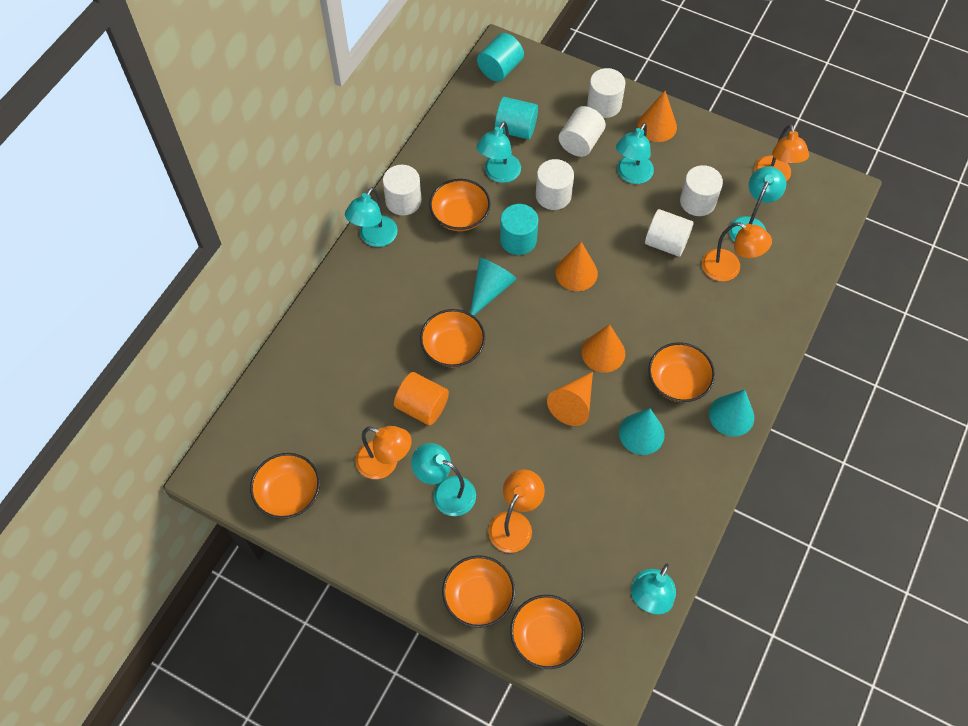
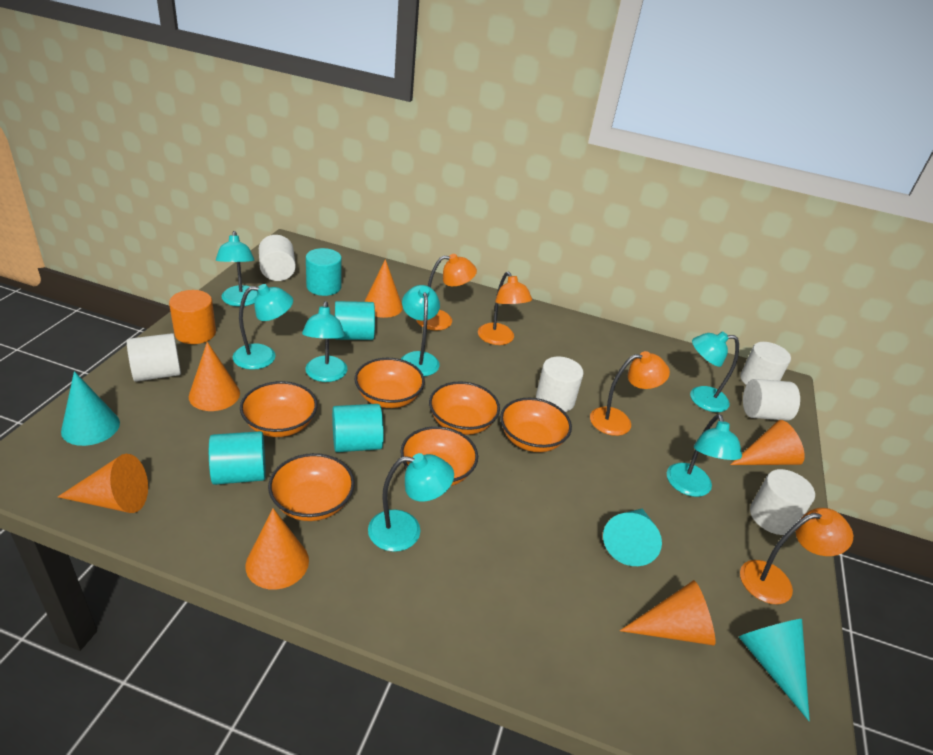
orange cone: 4 -> 6
turquoise cylinder: 3 -> 4
turquoise lamp: 6 -> 7

